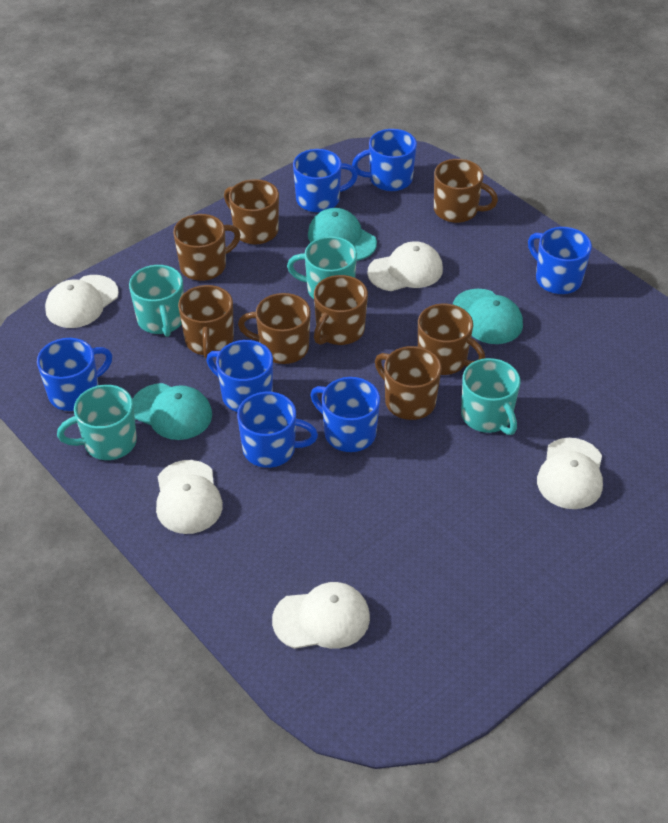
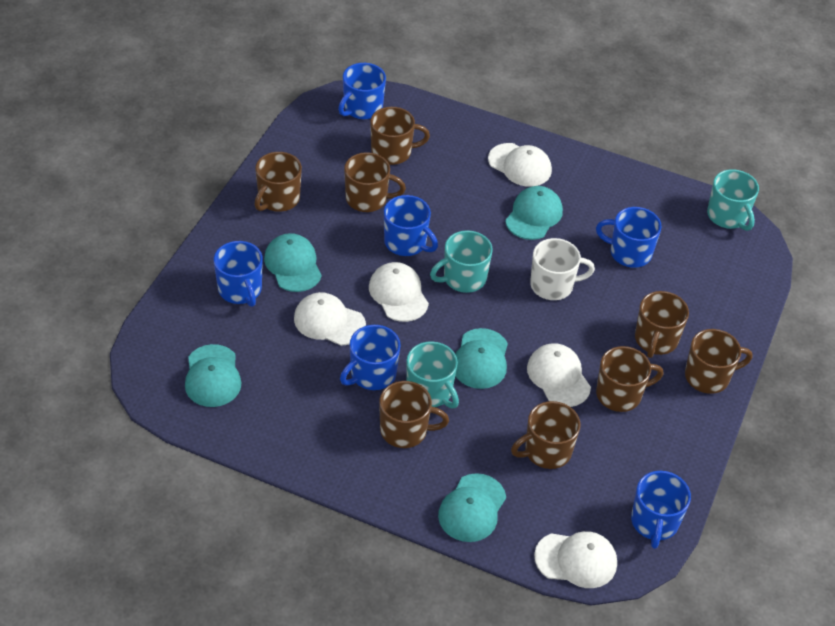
blue mug: 7 -> 6
turquoise cap: 3 -> 5
turquoise mug: 4 -> 3
white mug: 0 -> 1

